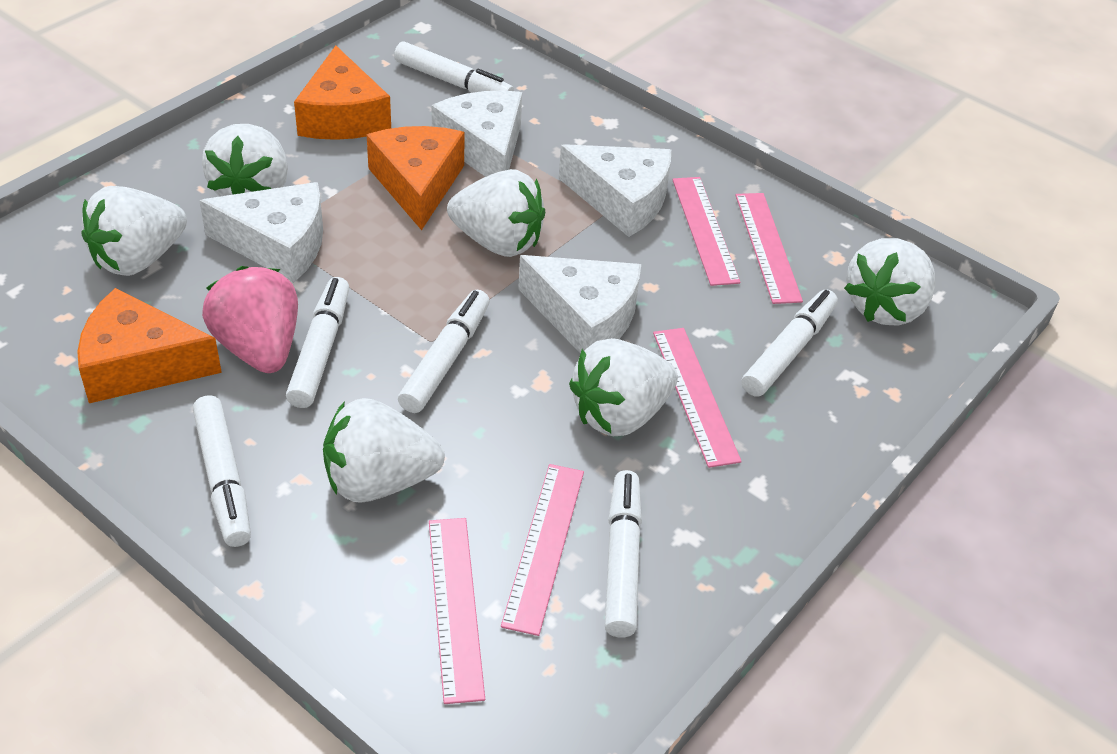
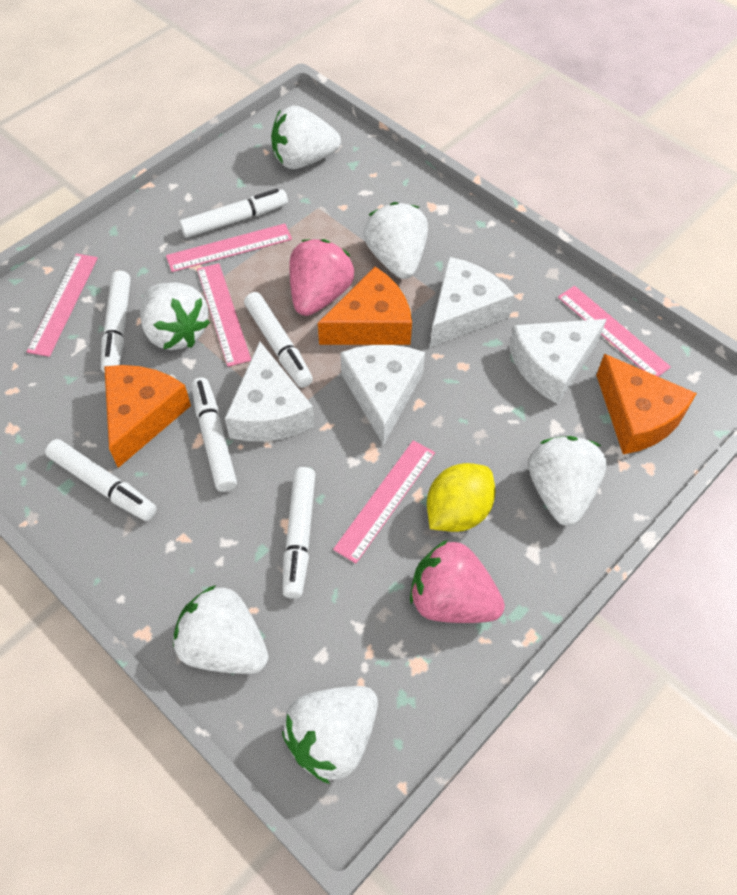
pink strawberry: 1 -> 2
yellow lemon: 0 -> 1

